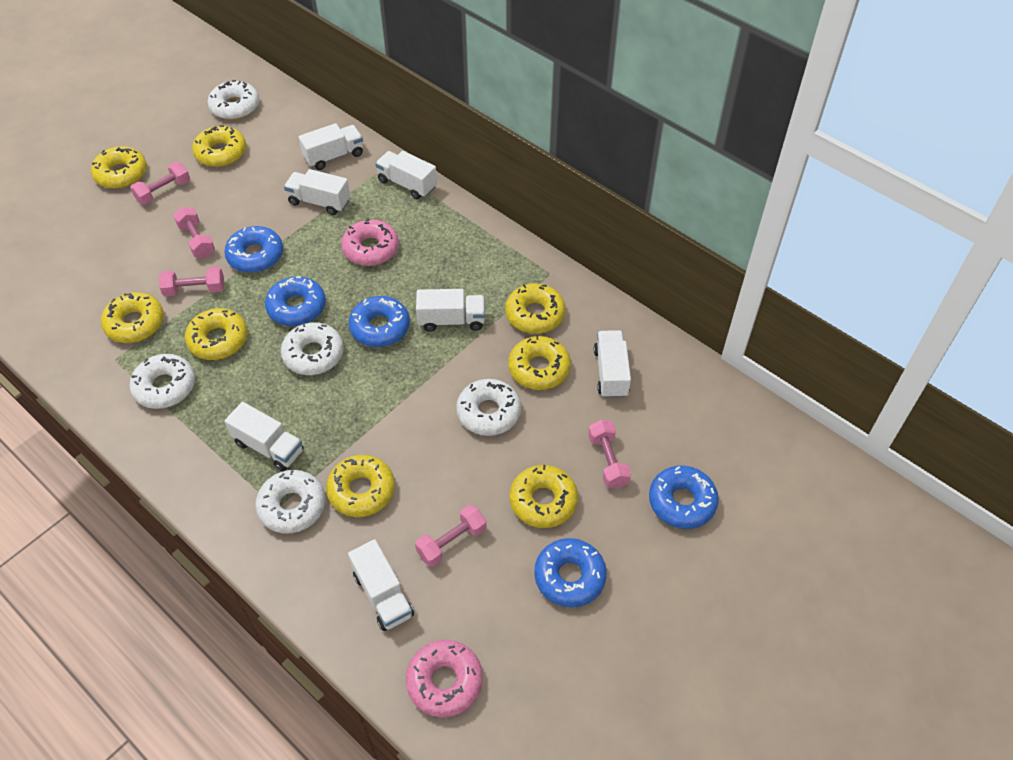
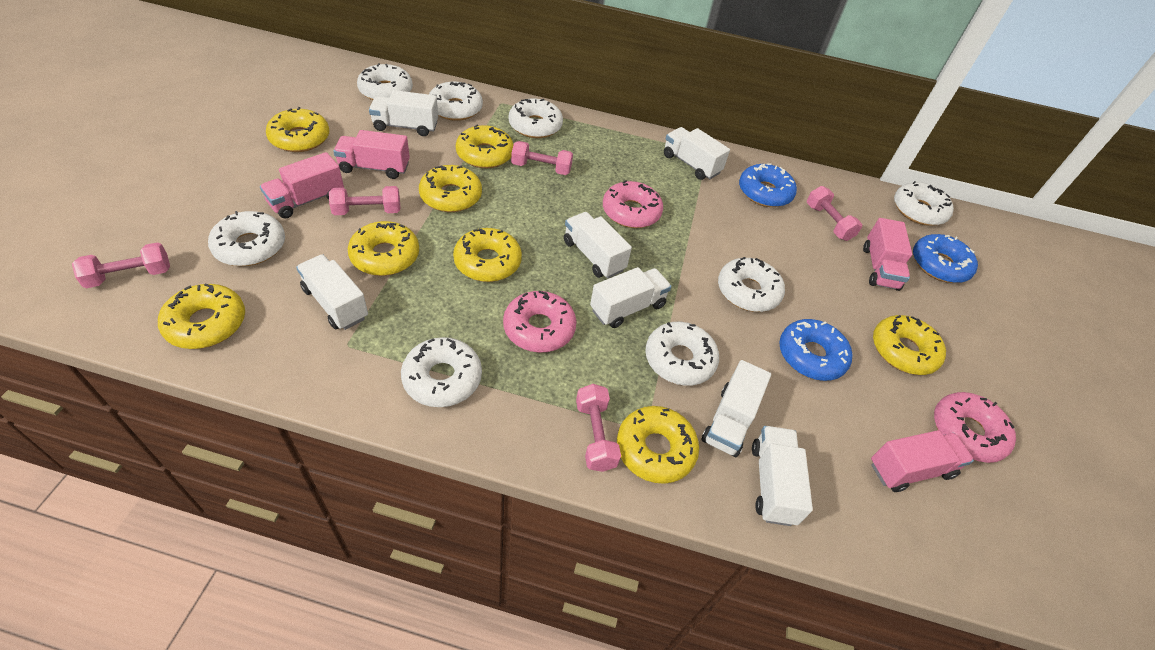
blue donut: 5 -> 3
pink donut: 2 -> 3
pink truck: 0 -> 4
white donut: 5 -> 8

